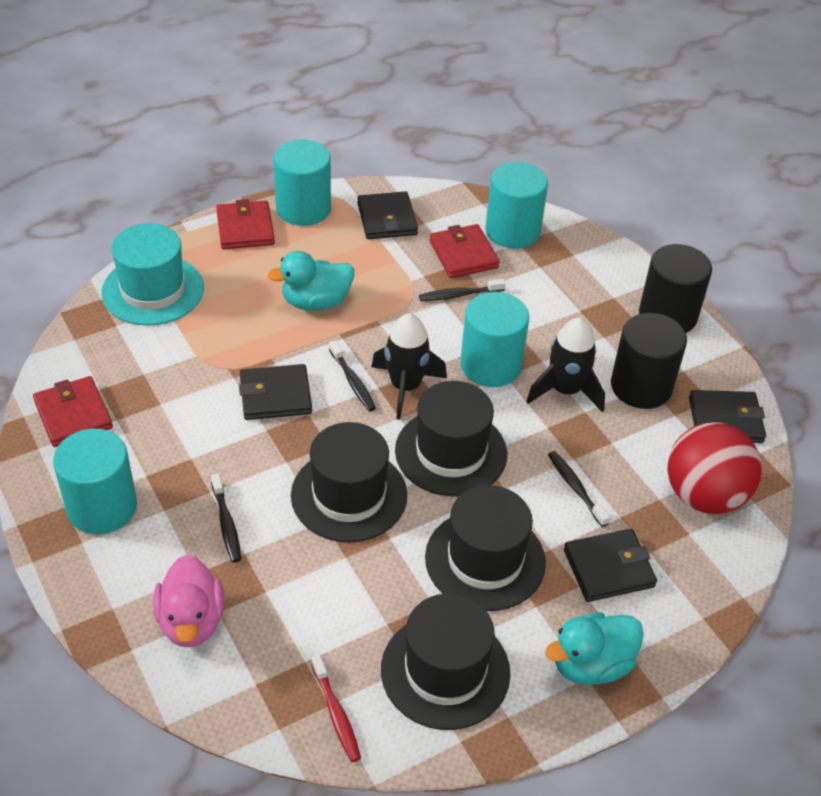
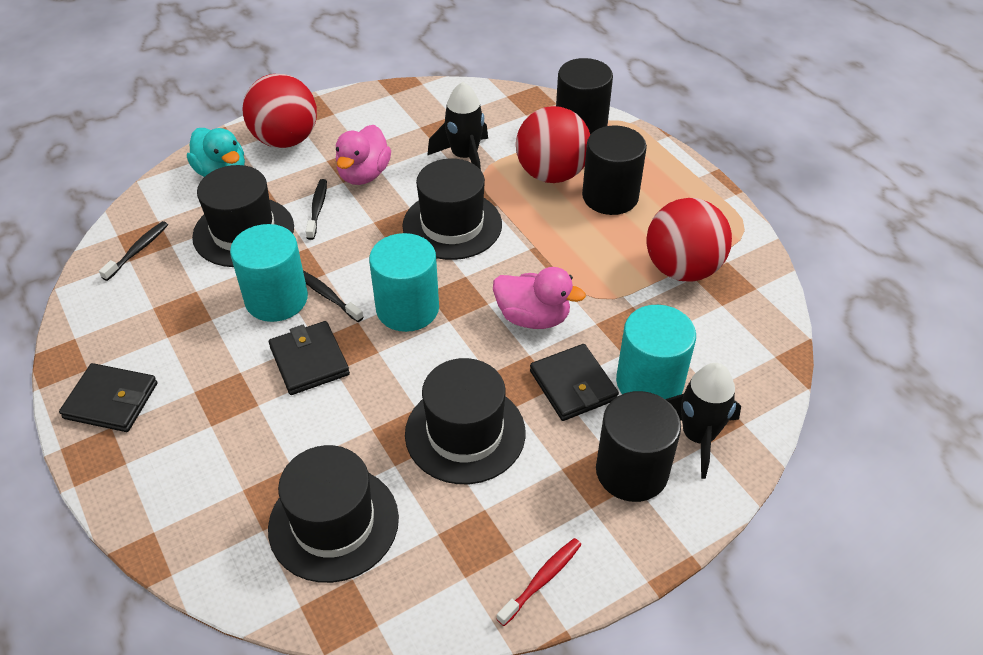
black cylinder: 2 -> 3
black toothbrush: 4 -> 3
black wallet: 4 -> 3
pink duck: 1 -> 2
red ball: 1 -> 3
red wallet: 3 -> 0
turquoise cylinder: 4 -> 3
turquoise duck: 2 -> 1
turquoise hat: 1 -> 0

